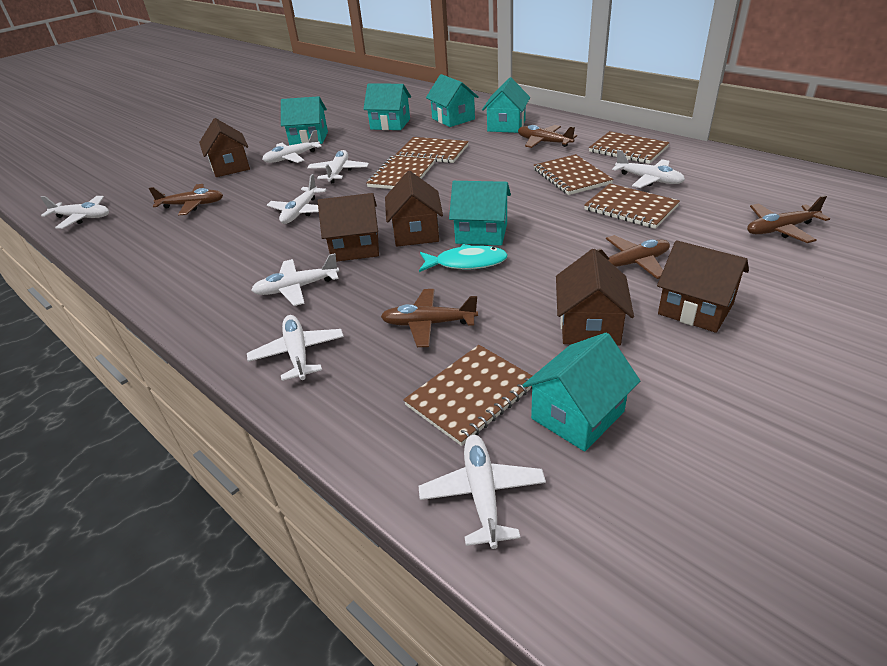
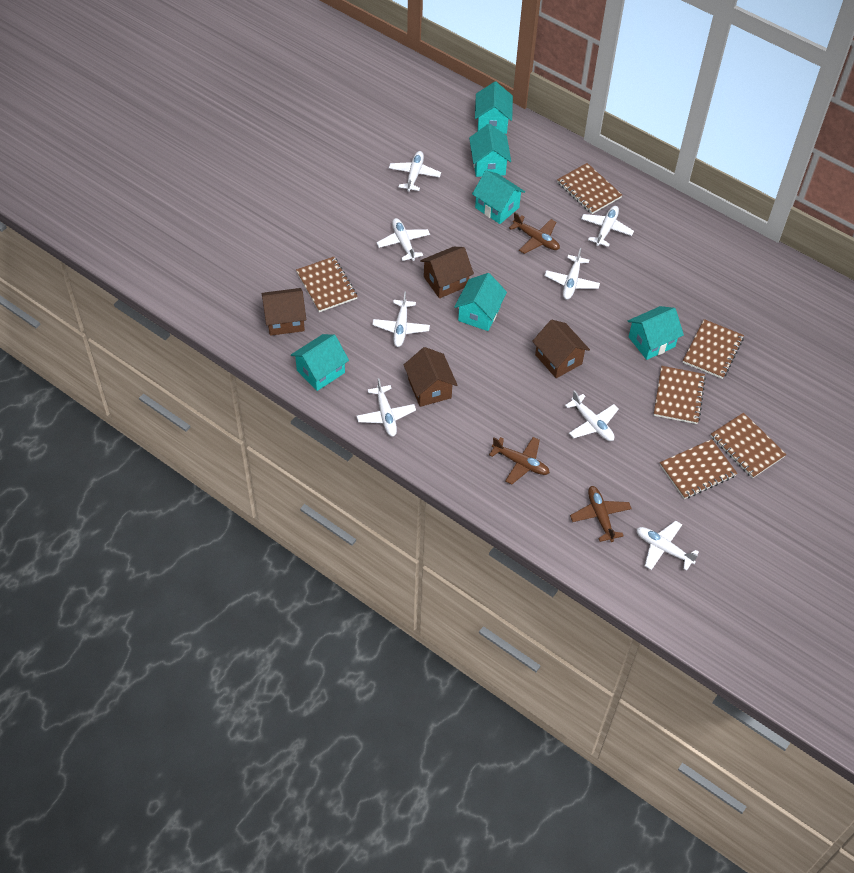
brown house: 5 -> 4
brown plane: 5 -> 3
turquoise fish: 1 -> 0

